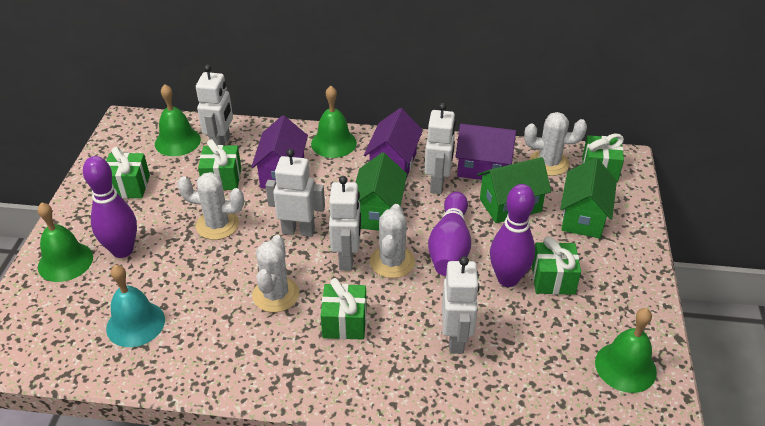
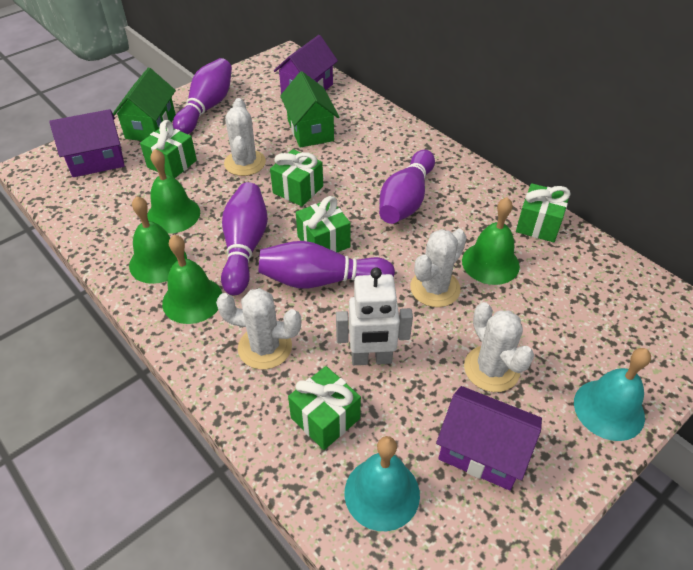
green house: 3 -> 2
purple bowling pin: 3 -> 4
turquoise bell: 1 -> 2
white robot: 5 -> 1

